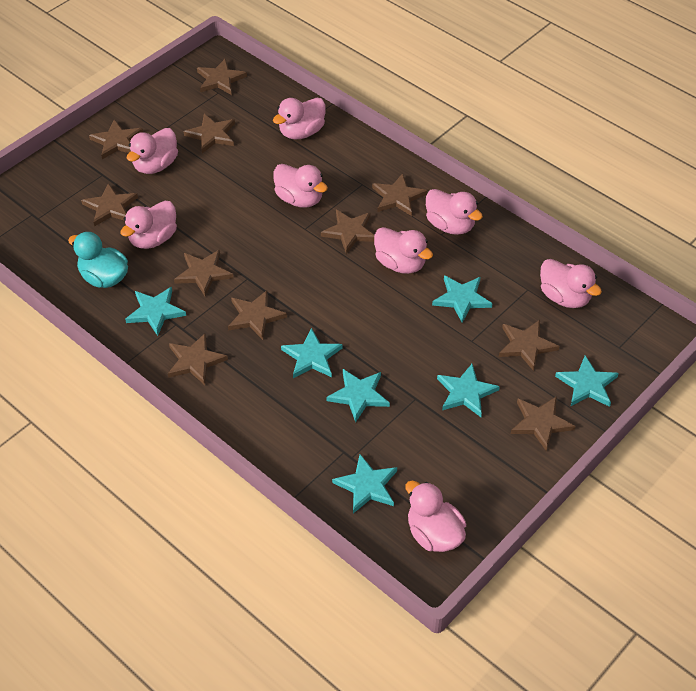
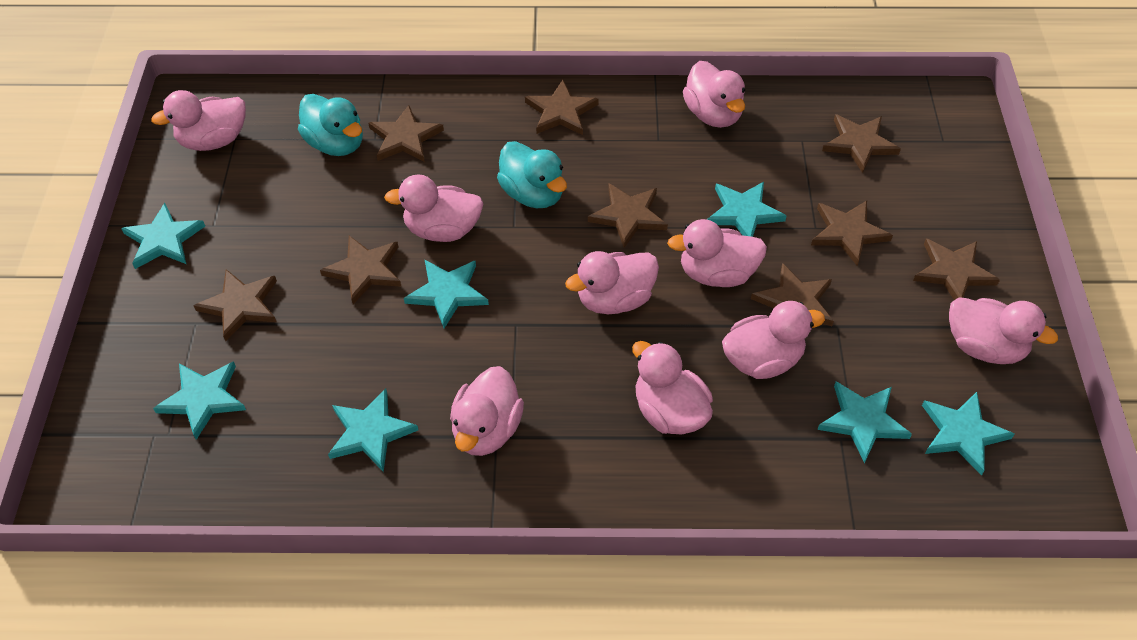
brown star: 11 -> 9
pink duck: 8 -> 9
turquoise duck: 1 -> 2

